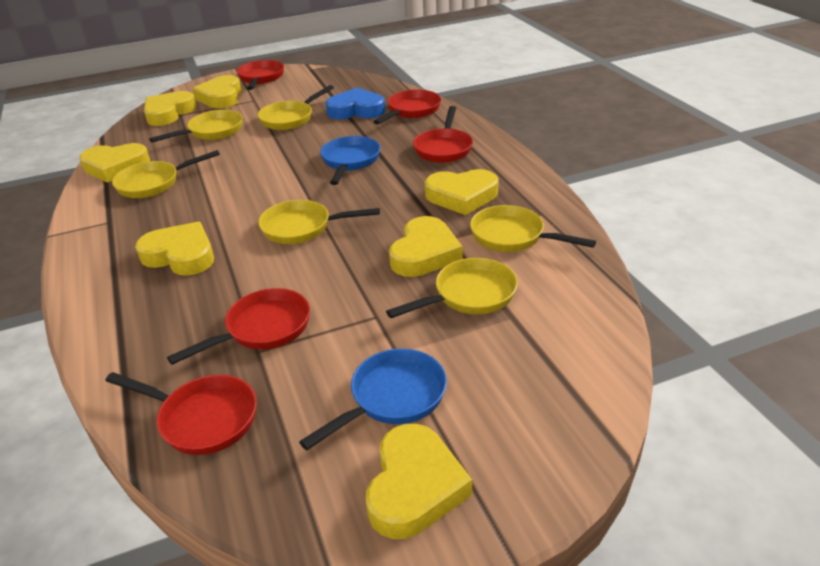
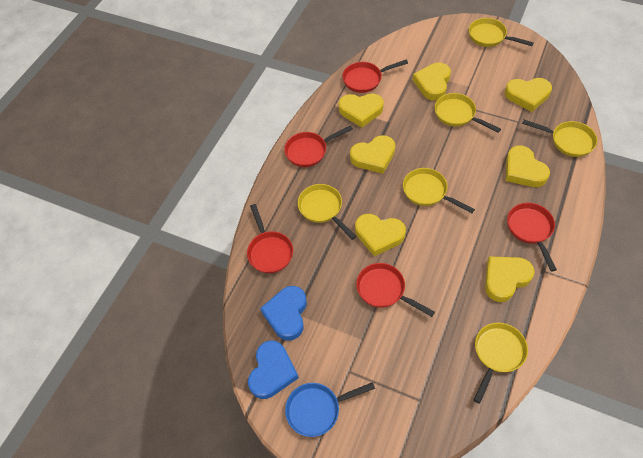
blue heart: 1 -> 2
blue pan: 2 -> 1

